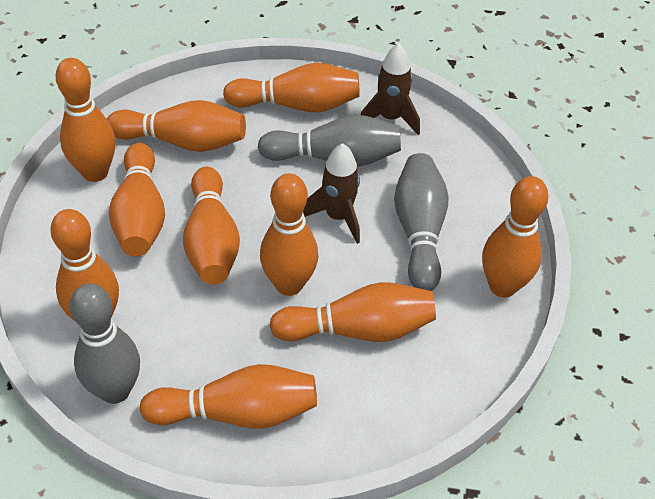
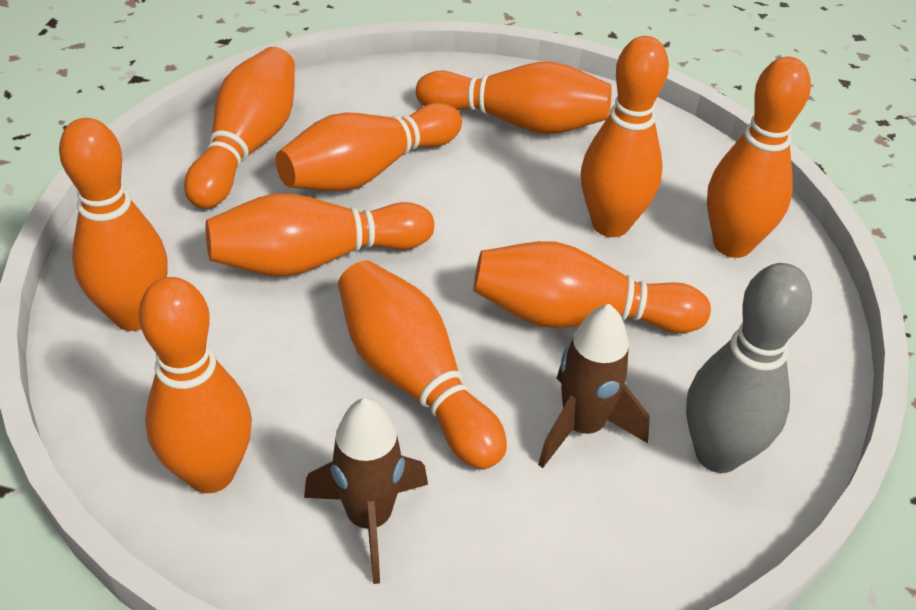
grey bowling pin: 3 -> 1

